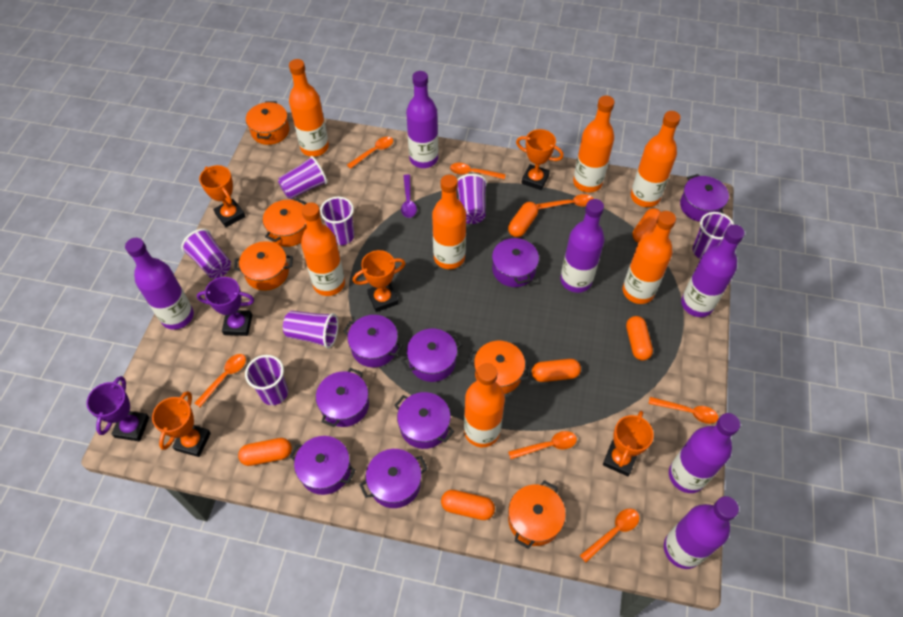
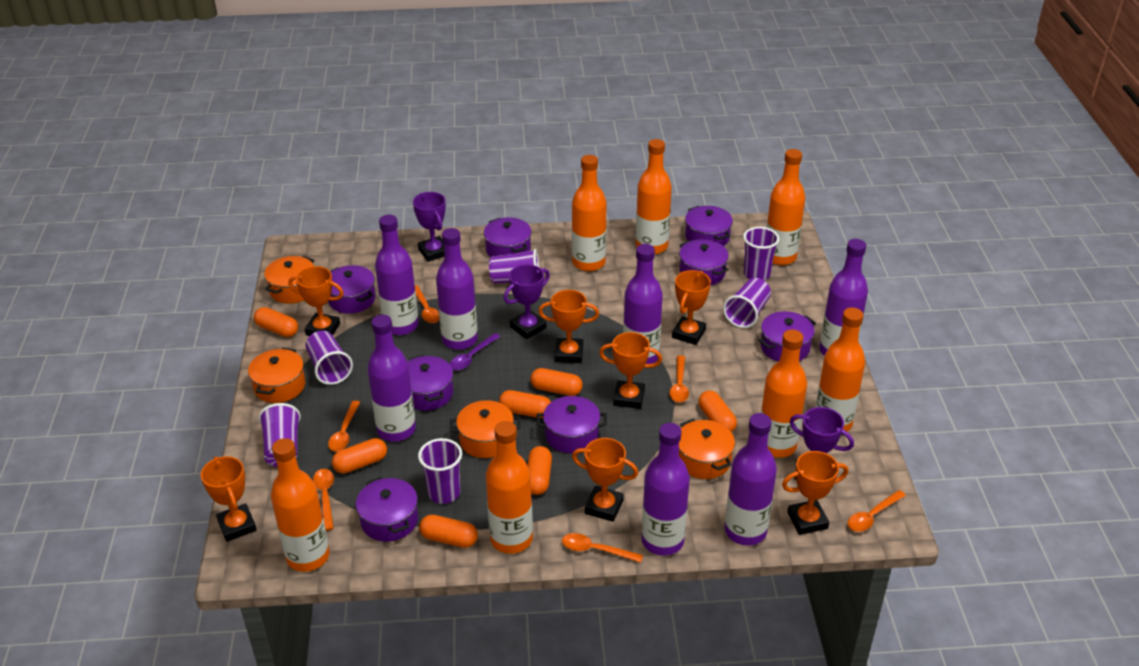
orange capsule: 6 -> 7
orange pot: 5 -> 4
orange spoon: 7 -> 6
orange trophy: 5 -> 7
purple bottle: 6 -> 7
purple cup: 7 -> 6
purple trophy: 2 -> 3

